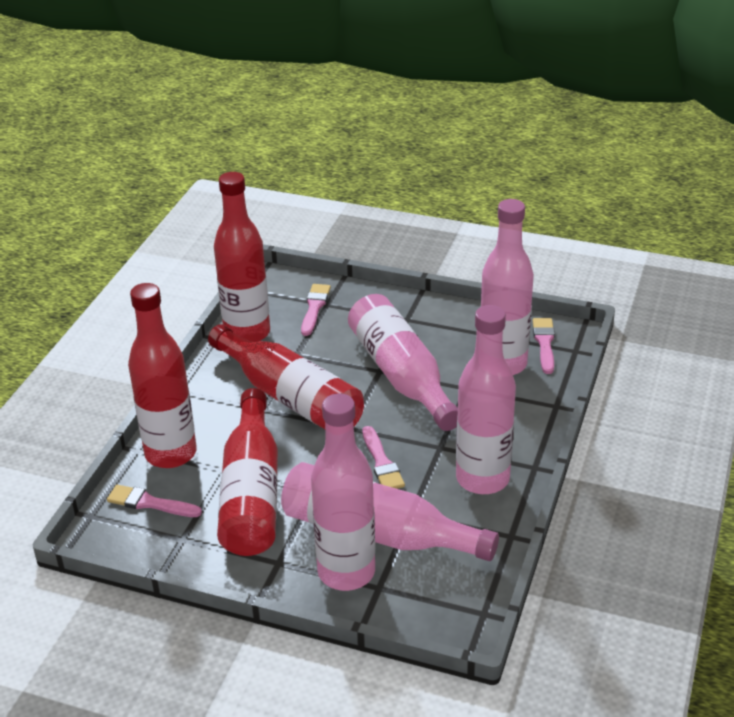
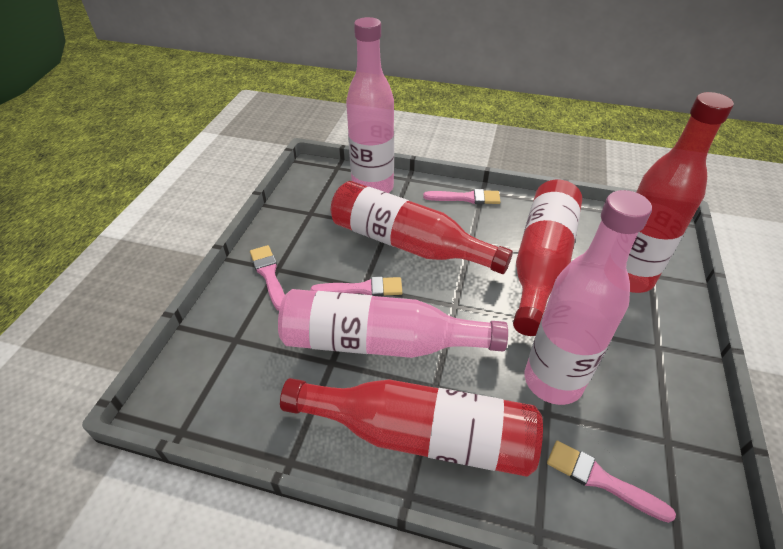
pink bottle: 5 -> 3

